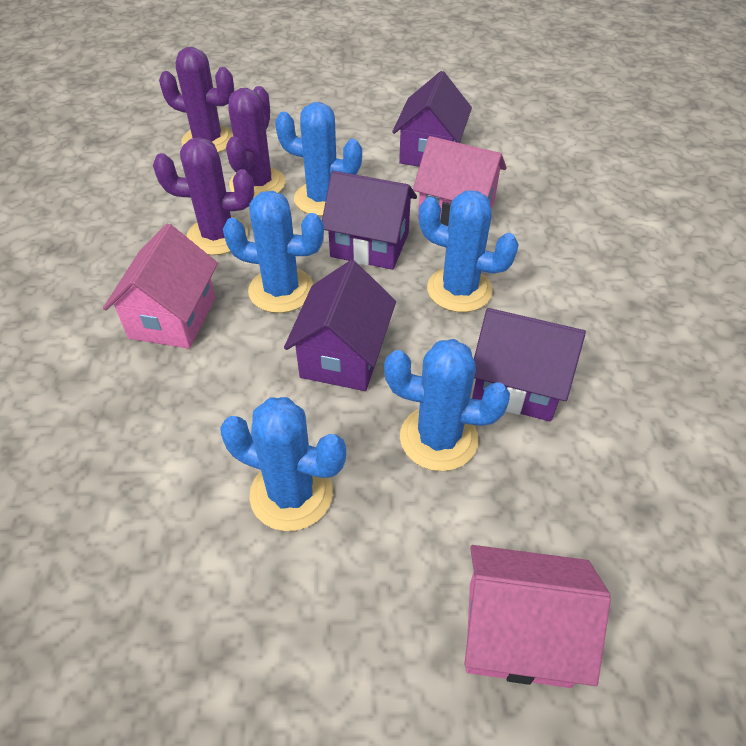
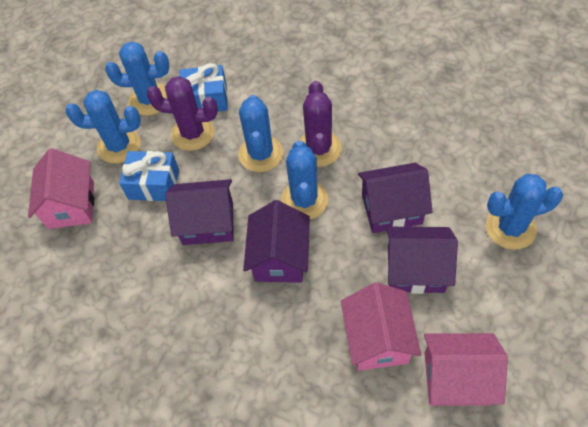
blue gift: 0 -> 2
purple cactus: 3 -> 2

